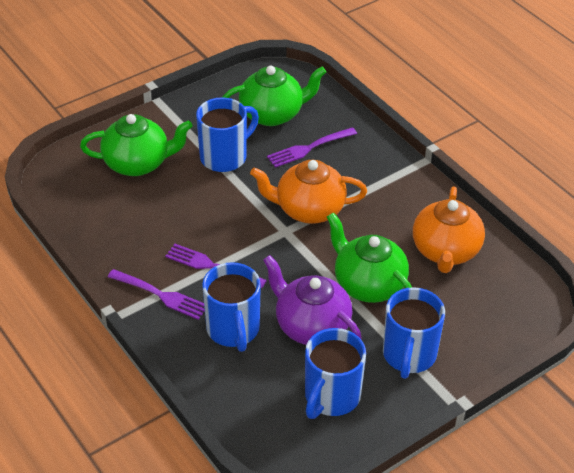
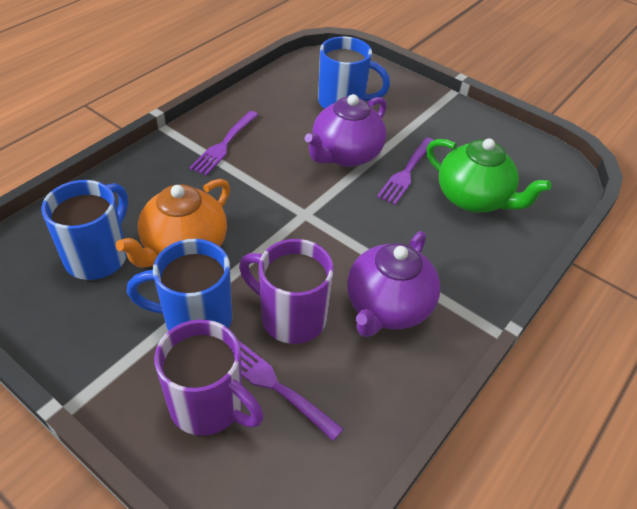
blue mug: 4 -> 3
green teapot: 3 -> 1
orange teapot: 2 -> 1
purple mug: 0 -> 2
purple teapot: 1 -> 2

